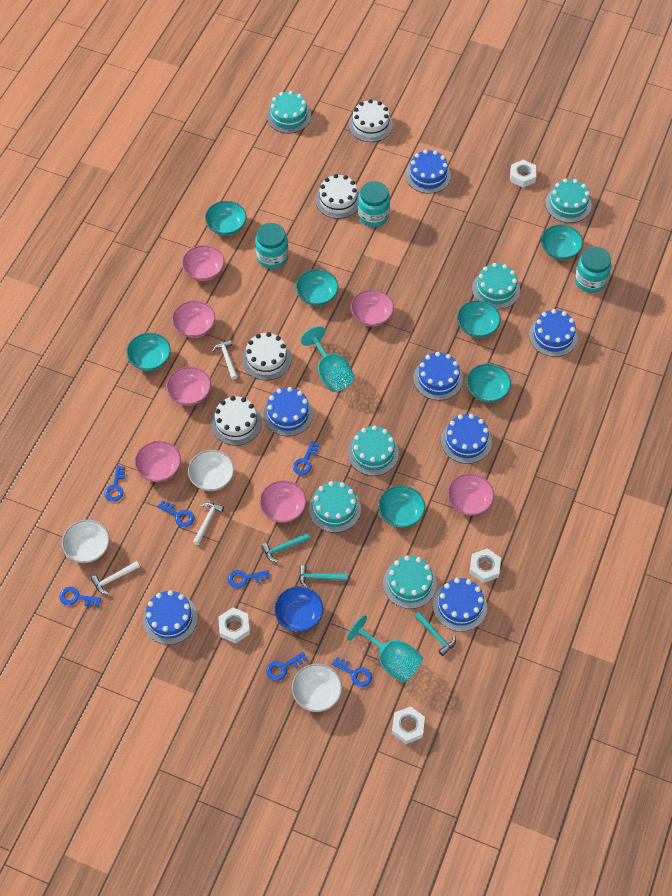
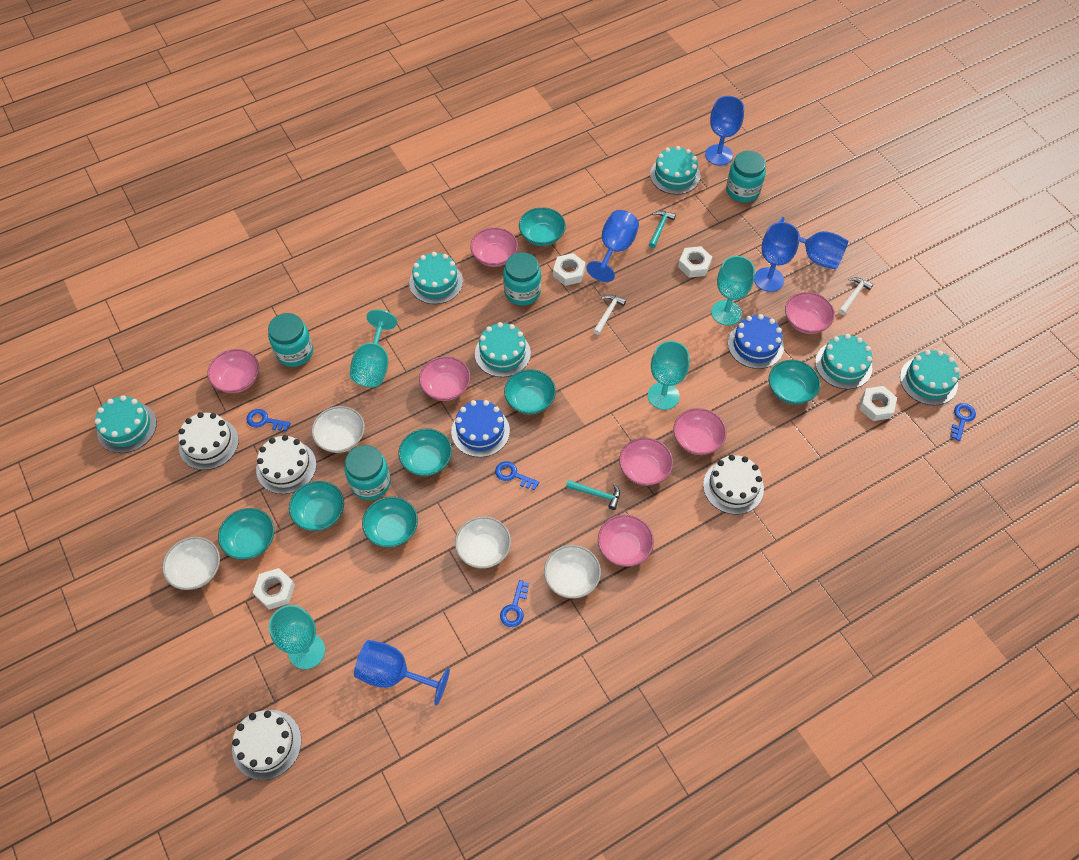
blue bowl: 1 -> 0
blue cake: 7 -> 2
blue goblet: 0 -> 5
blue key: 7 -> 4
turquoise goblet: 2 -> 4
turquoise hammer: 3 -> 2
turquoise jar: 3 -> 4
white bowl: 3 -> 4
white hammer: 3 -> 2

